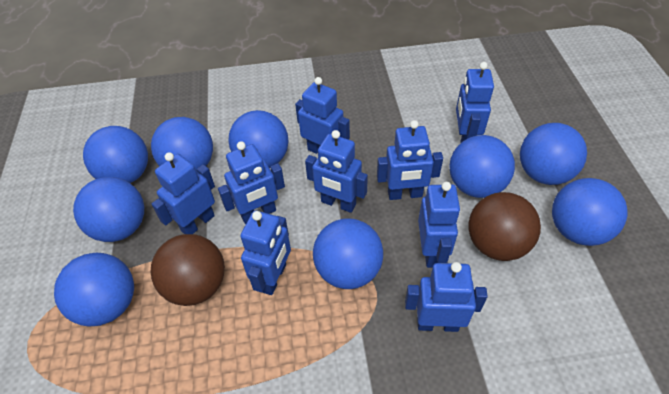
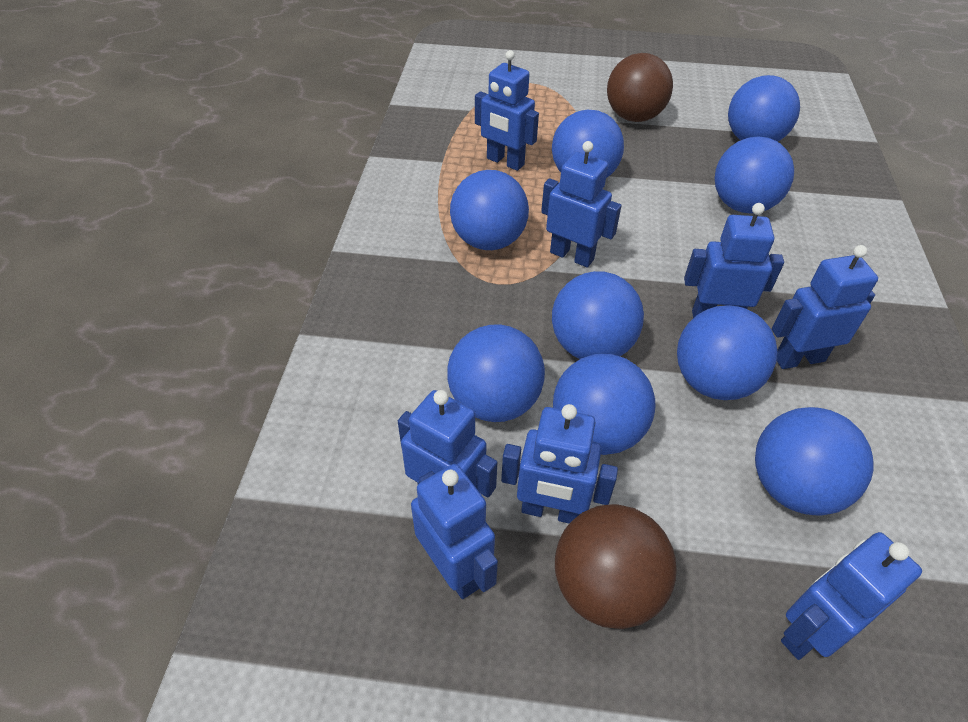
blue robot: 9 -> 8

